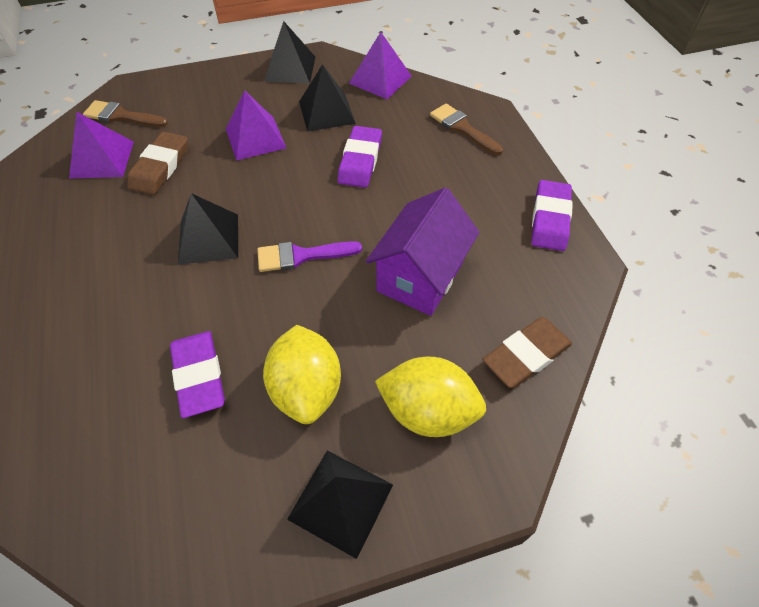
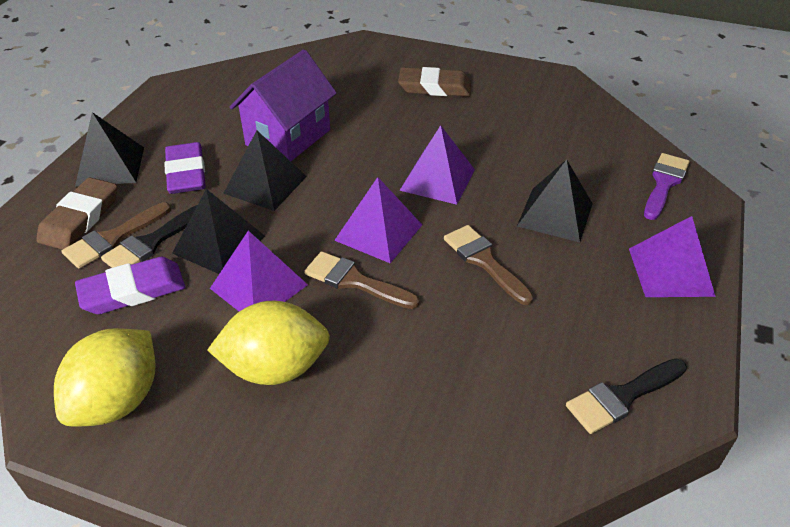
black brush: 0 -> 2
brown brush: 2 -> 3
purple eraser: 3 -> 2
purple pyramid: 3 -> 4

